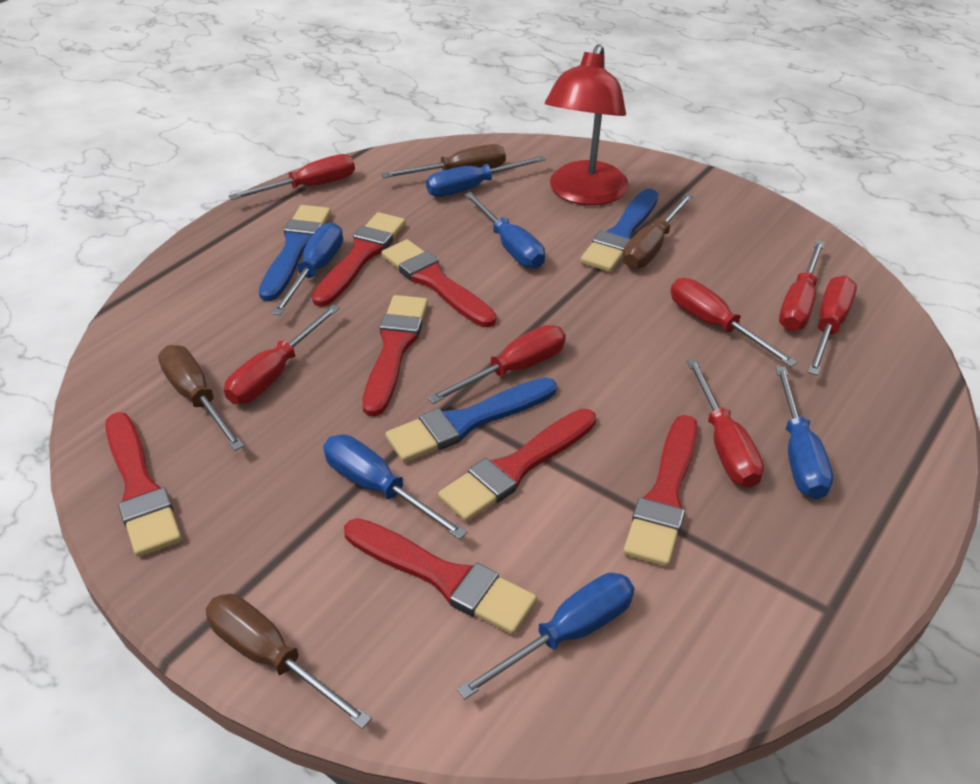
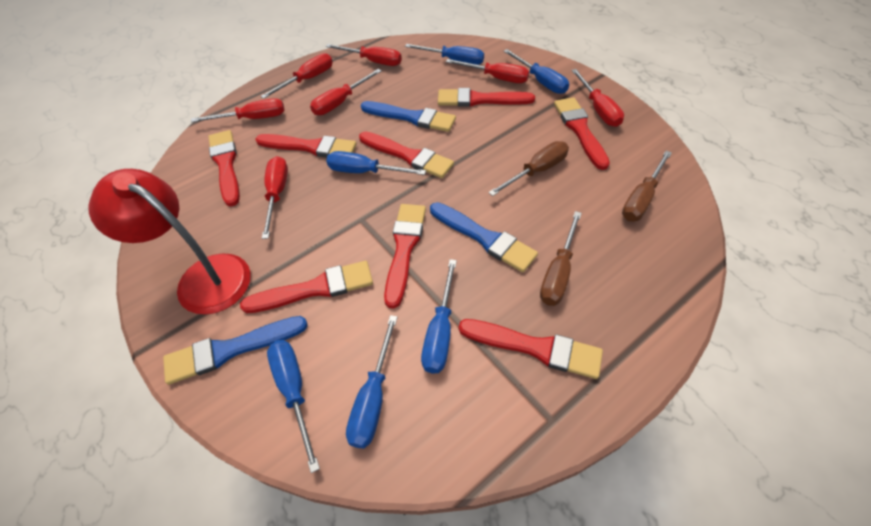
brown screwdriver: 4 -> 3
red brush: 7 -> 8

